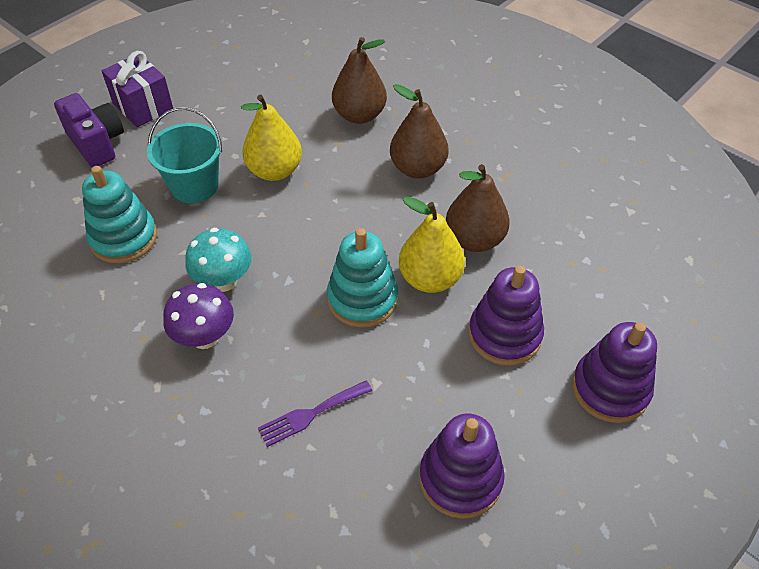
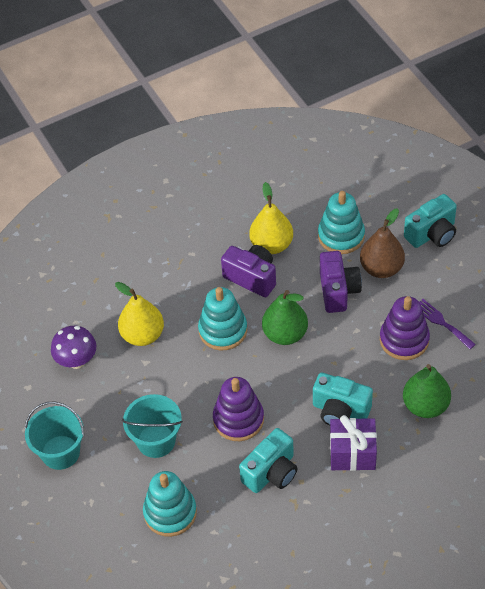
brown pear: 3 -> 1
green pear: 0 -> 2
purple camera: 1 -> 2
purple stacking toy: 3 -> 2
turquoise bucket: 1 -> 2
turquoise camera: 0 -> 3
turquoise mushroom: 1 -> 0
turquoise stacking toy: 2 -> 3

